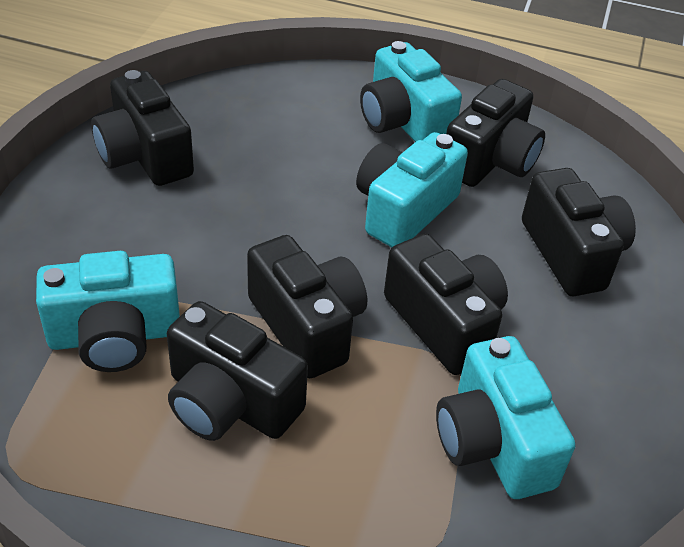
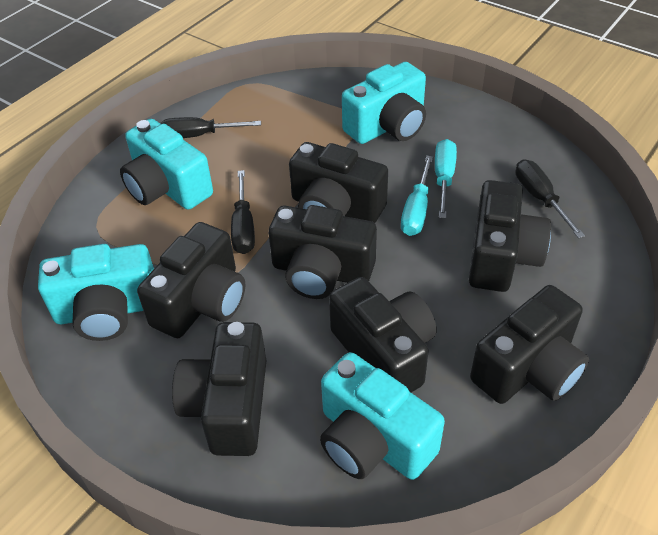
black camera: 6 -> 7
black screwdriver: 0 -> 3
turquoise screwdriver: 0 -> 2

